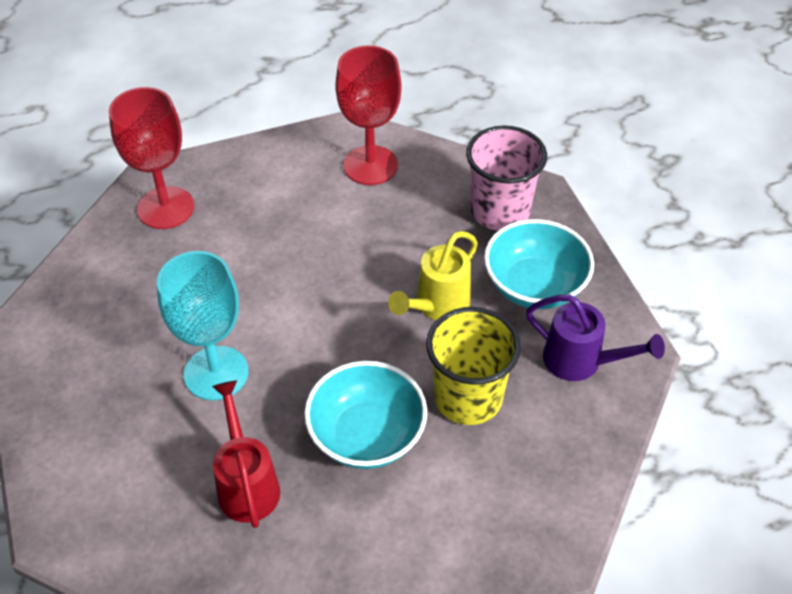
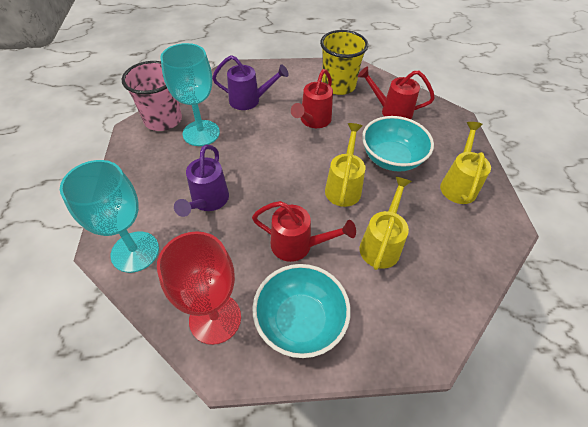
purple watering can: 1 -> 2
red goblet: 2 -> 1
red watering can: 1 -> 3
turquoise goblet: 1 -> 2
yellow watering can: 1 -> 3

